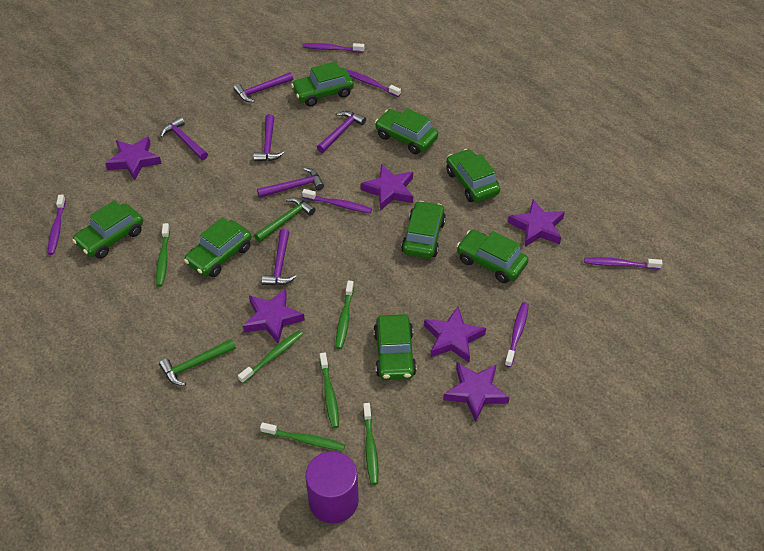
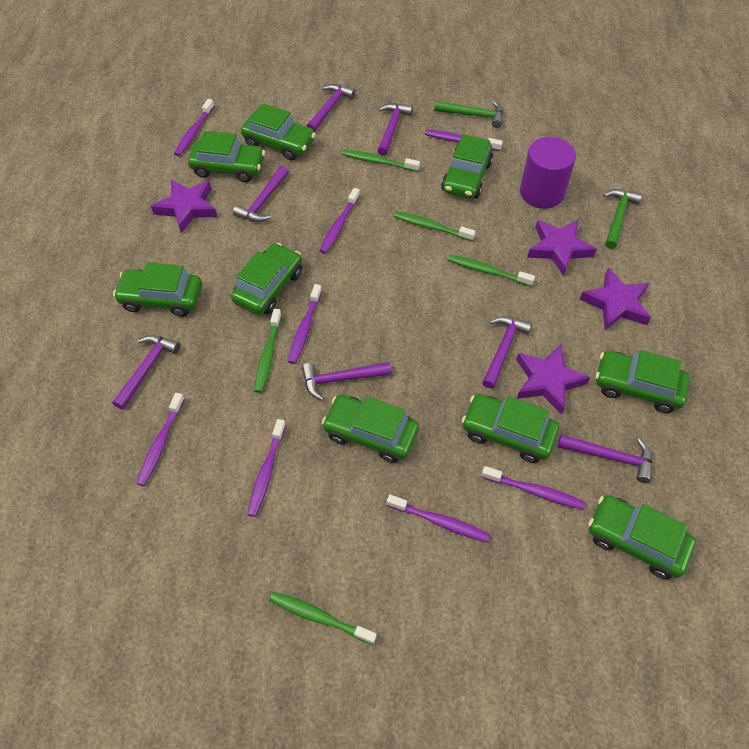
green car: 8 -> 9
green toothbrush: 6 -> 5
purple hammer: 6 -> 7
purple star: 6 -> 4
purple toothbrush: 6 -> 8

